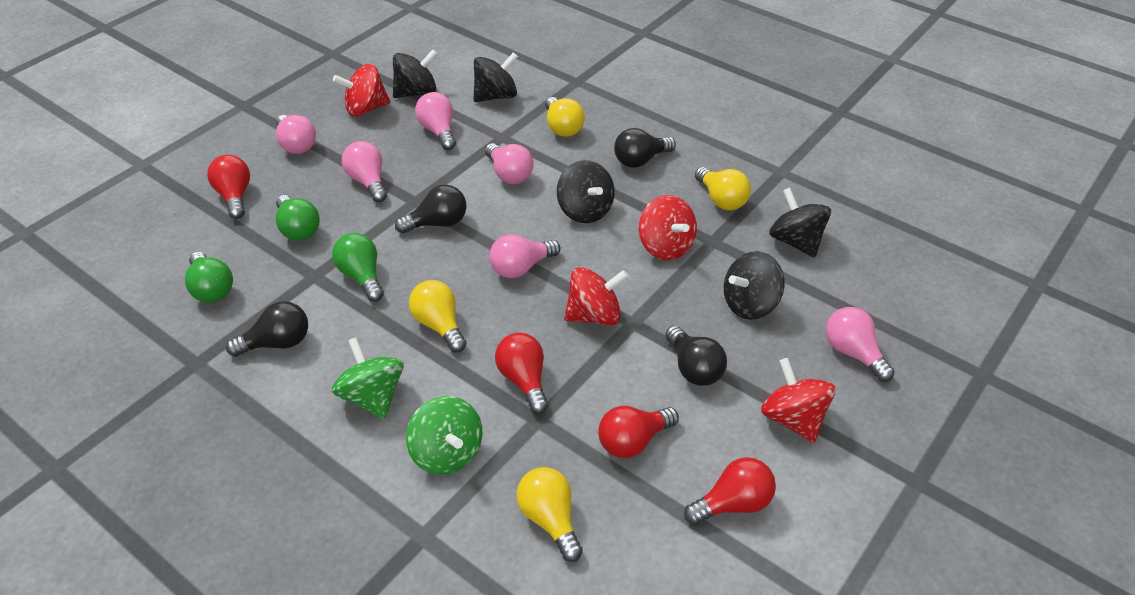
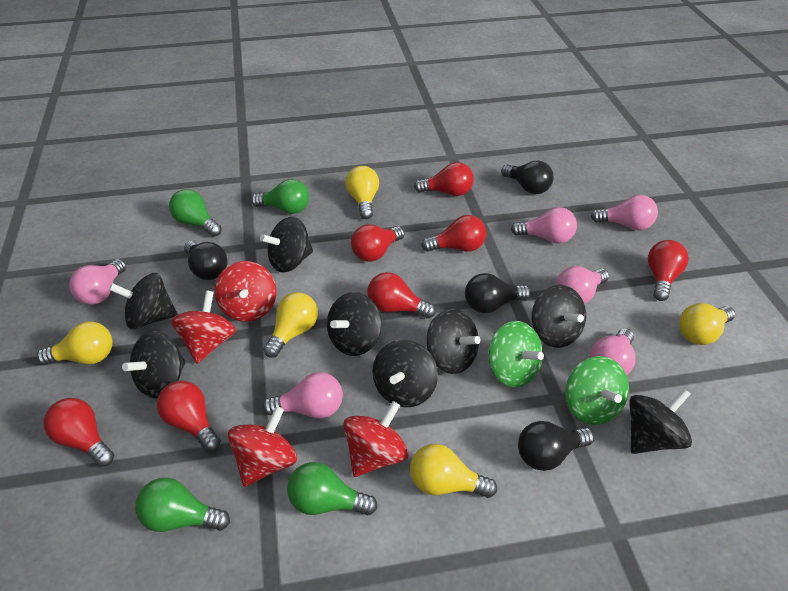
black spinning top: 5 -> 8
green light bulb: 3 -> 4
red light bulb: 4 -> 7
yellow light bulb: 4 -> 5

